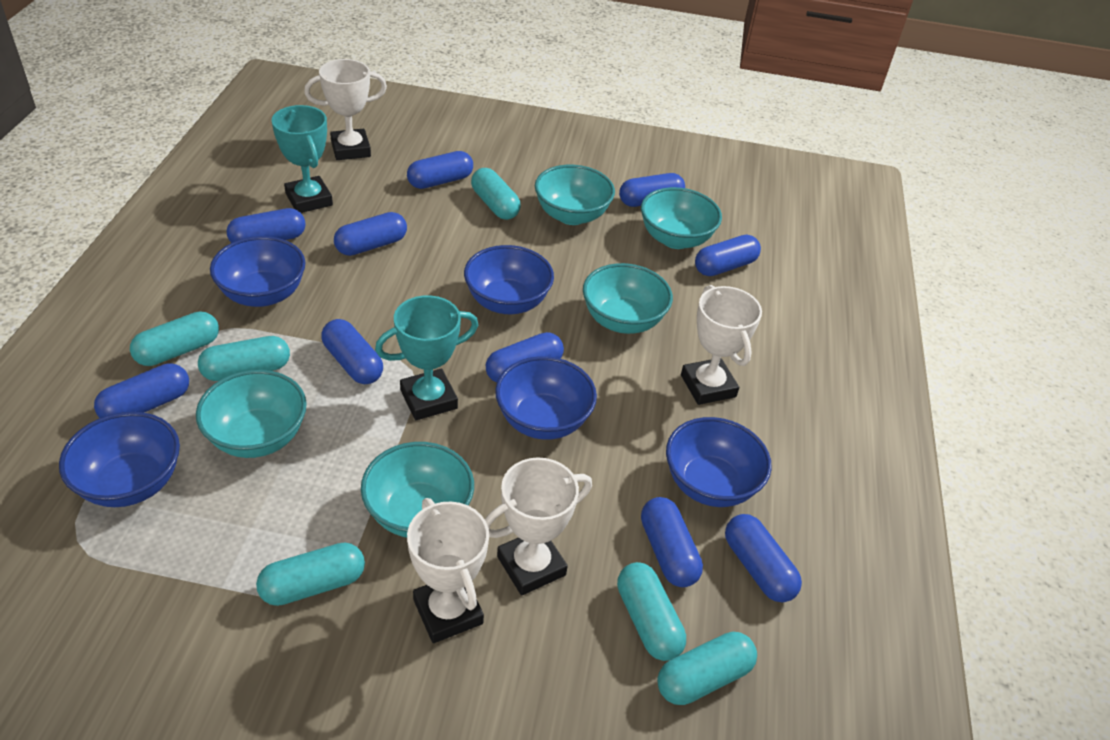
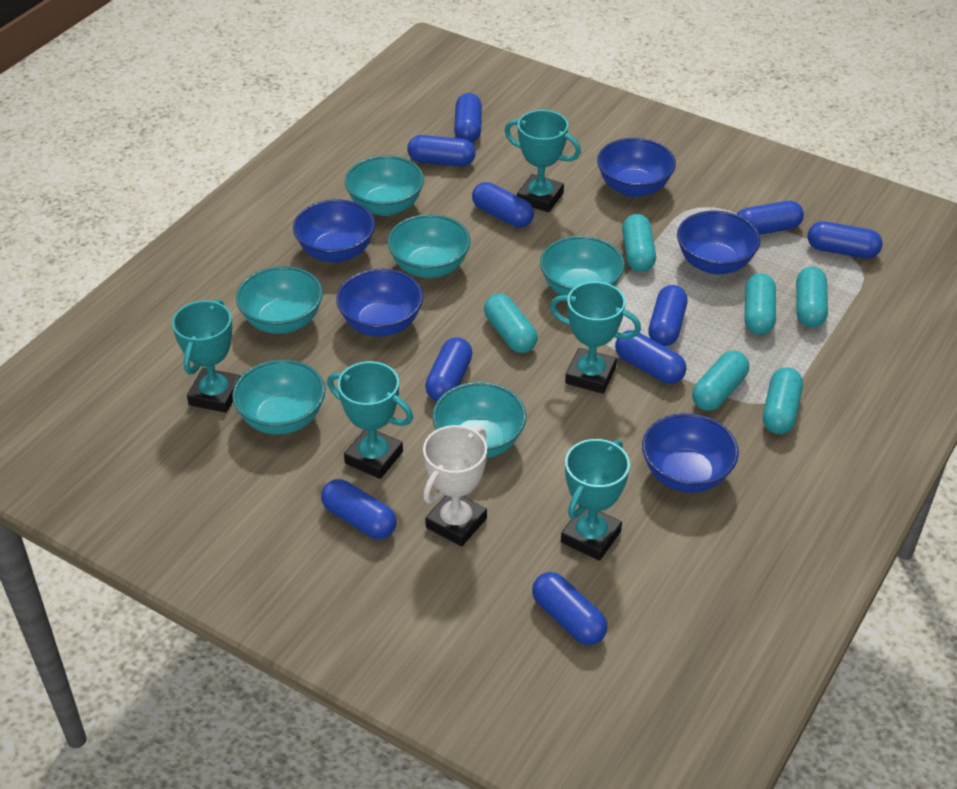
turquoise bowl: 5 -> 6
turquoise trophy: 2 -> 5
white trophy: 4 -> 1

